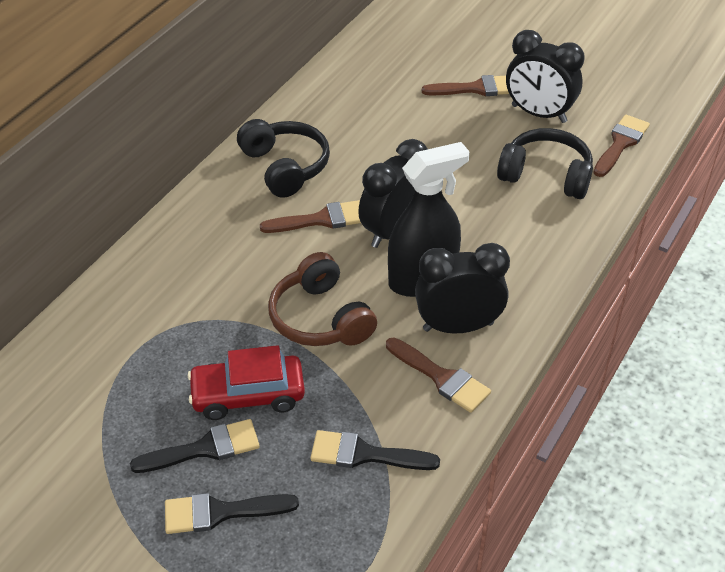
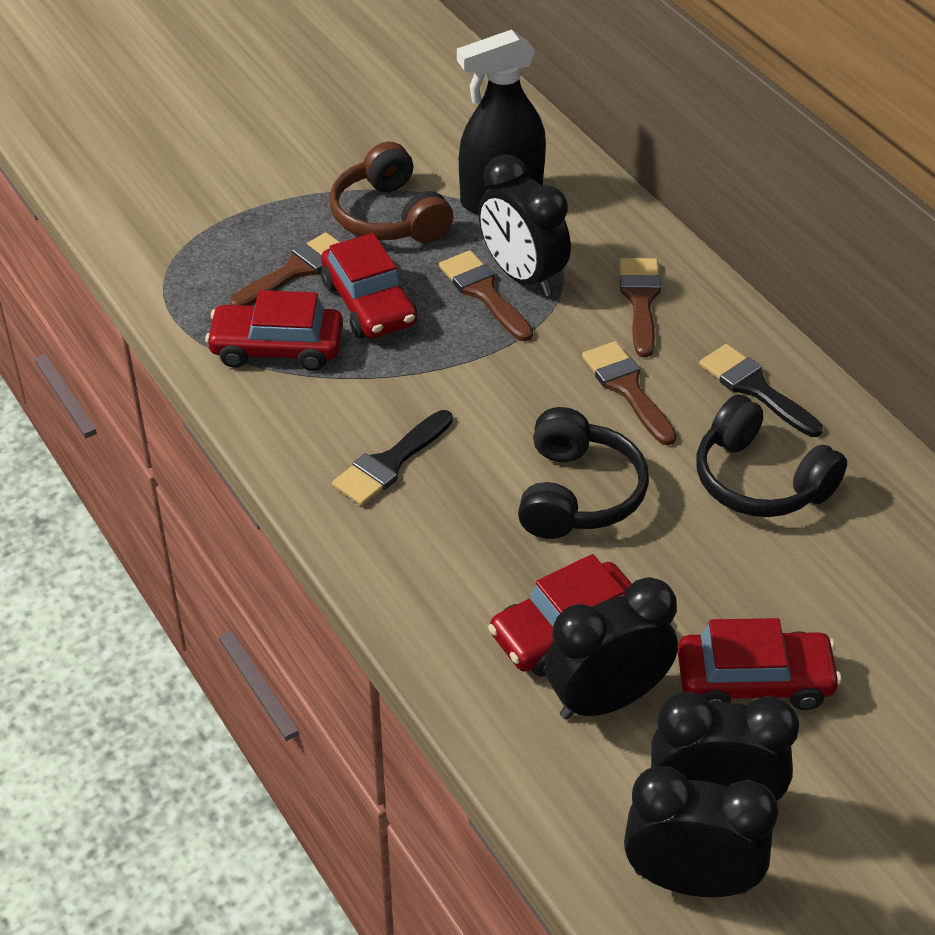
black brush: 3 -> 2
black clock: 3 -> 4
red car: 1 -> 4

